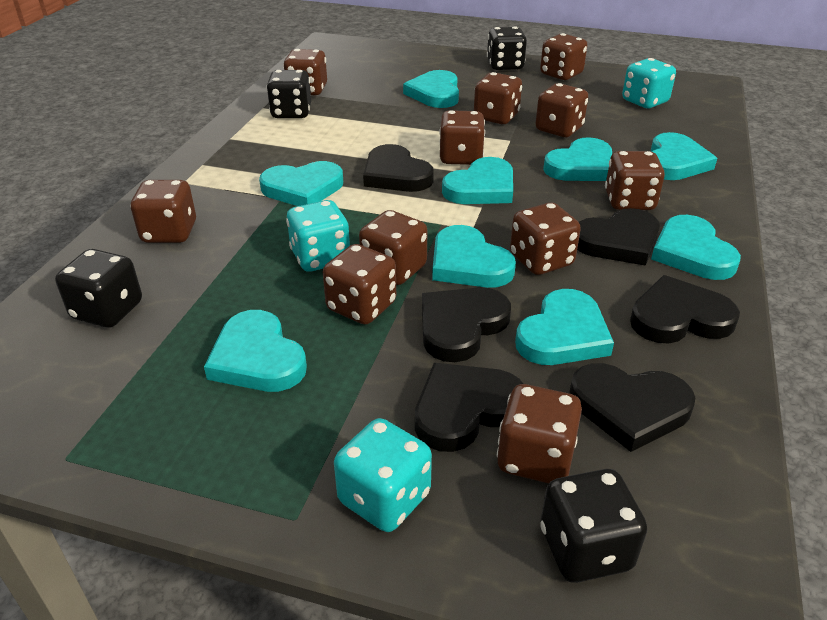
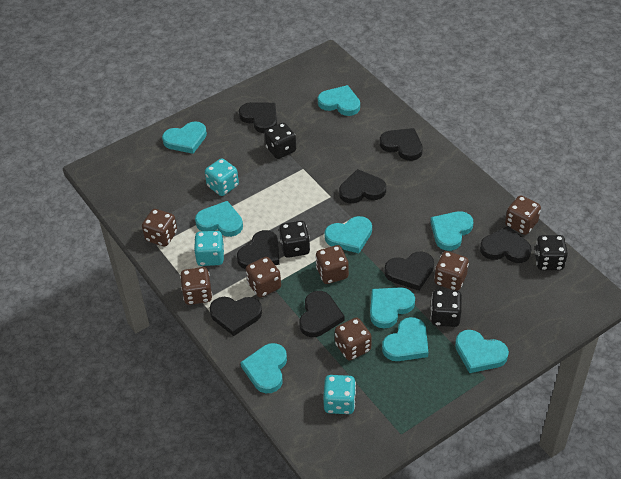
black heart: 6 -> 8
brown dice: 11 -> 7

